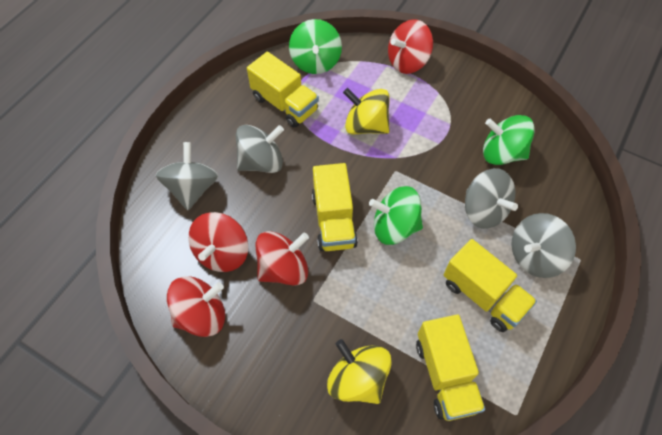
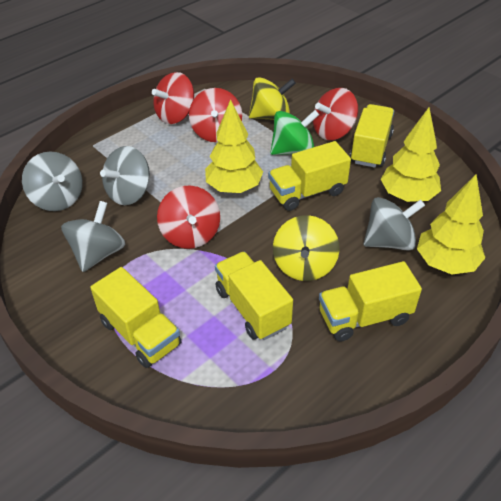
green spinning top: 3 -> 1
yellow tree: 0 -> 3
yellow truck: 4 -> 5

